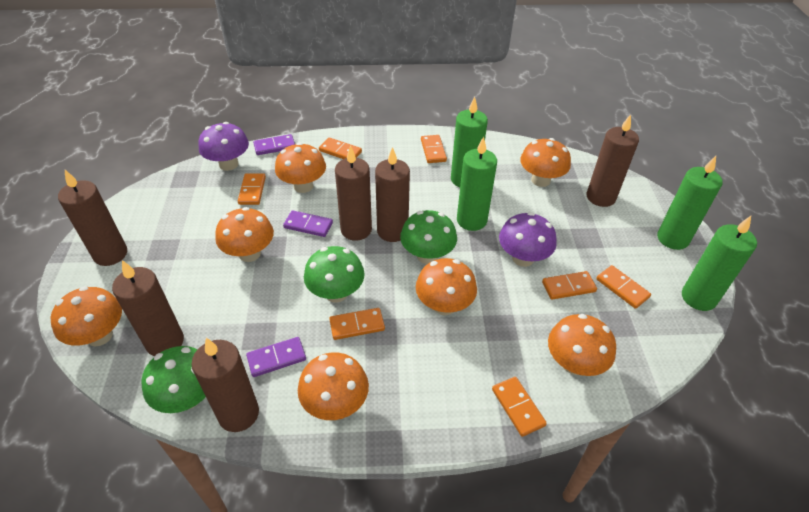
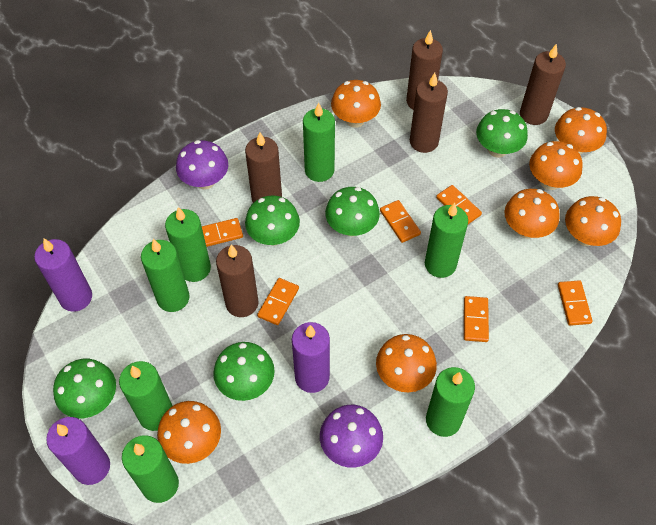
brown candle: 6 -> 5
green candle: 4 -> 7
green mushroom: 3 -> 5
orange domino: 7 -> 6
purple candle: 0 -> 3
purple domino: 3 -> 0

